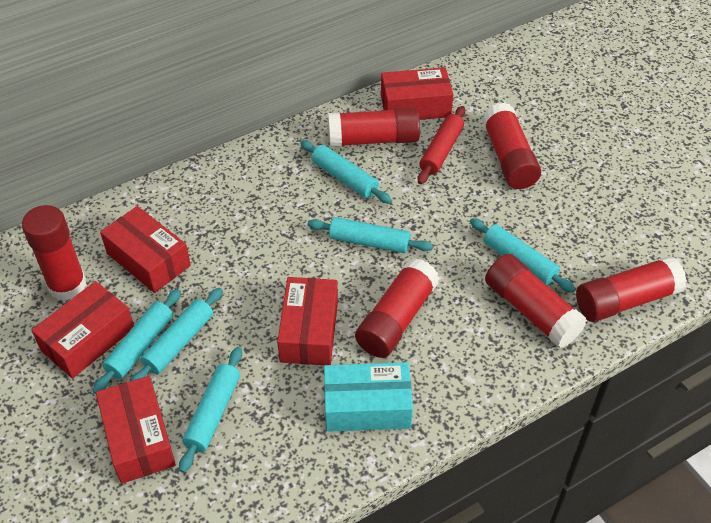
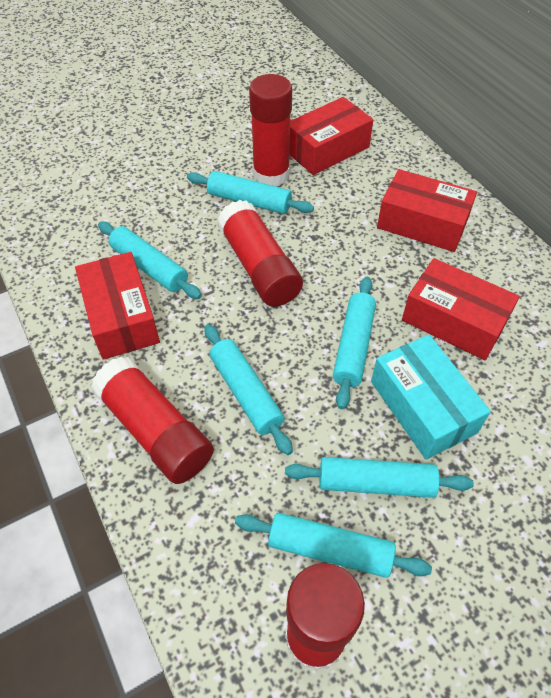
red box: 5 -> 4
red glue stick: 6 -> 4
red rolling pin: 1 -> 0

